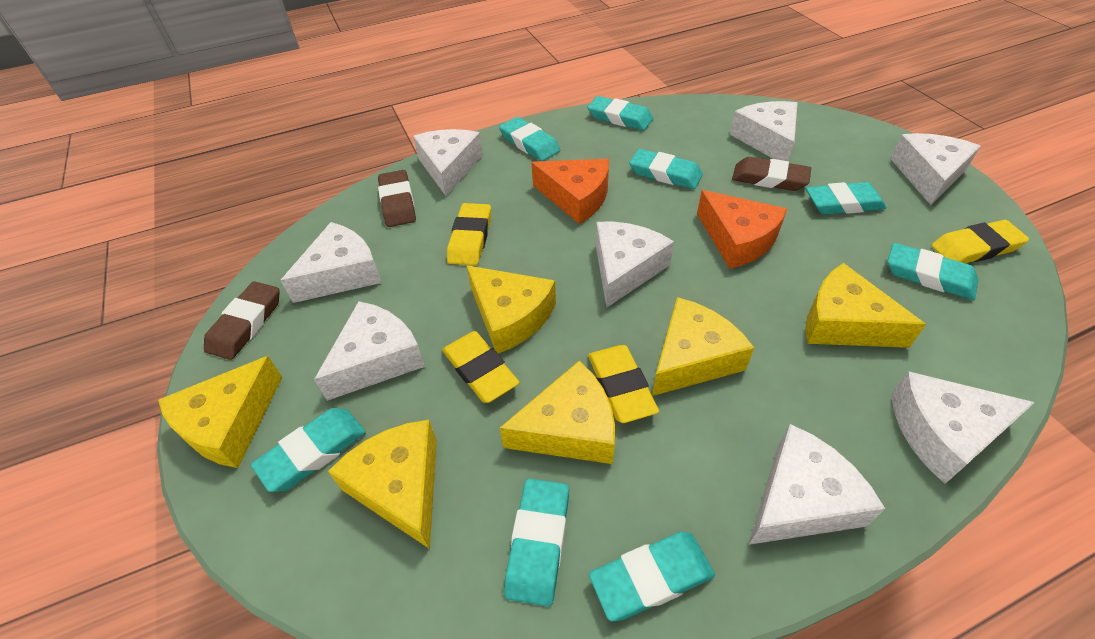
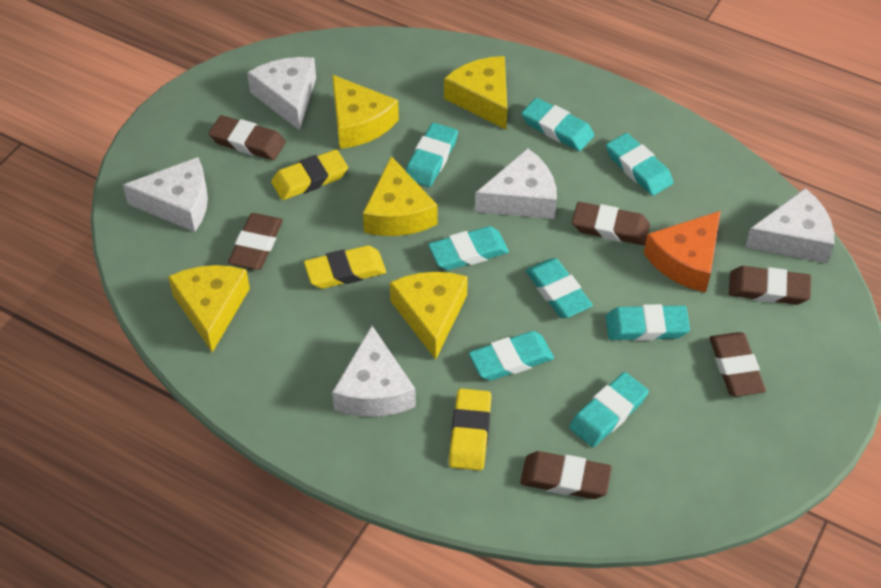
brown eraser: 3 -> 6
orange cheese: 2 -> 1
white cheese: 8 -> 5
yellow cheese: 6 -> 5
yellow eraser: 4 -> 3

